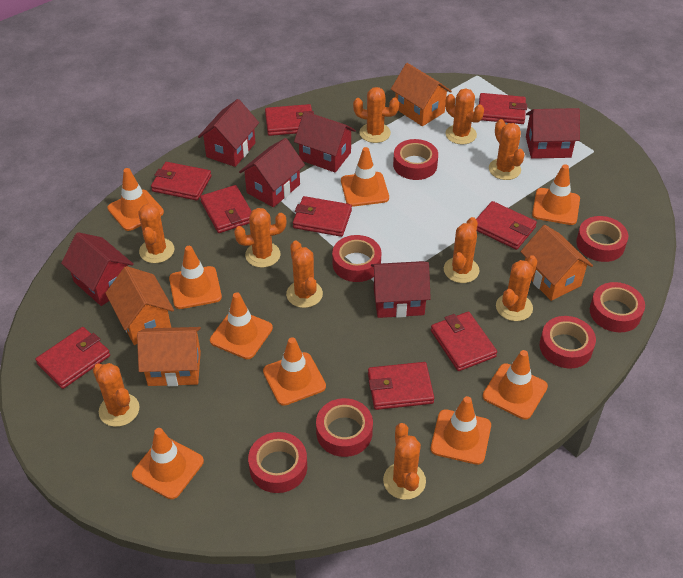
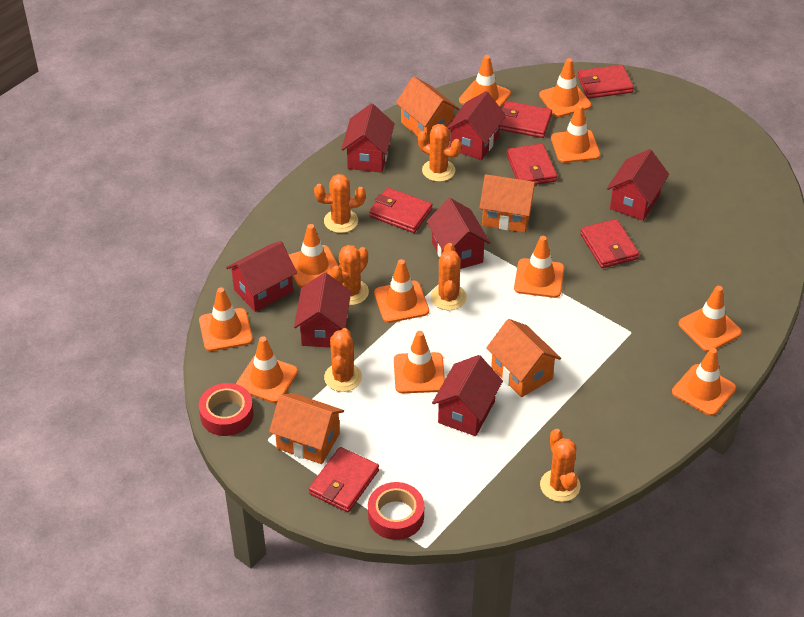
orange cactus: 10 -> 6
orange traffic cone: 9 -> 11
red house: 6 -> 7
red tape: 7 -> 2
red wallet: 9 -> 6

